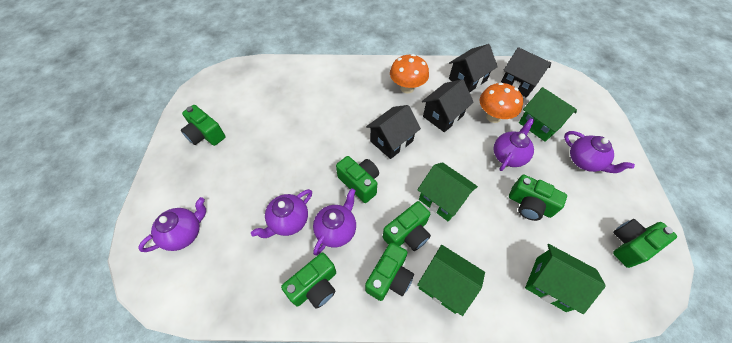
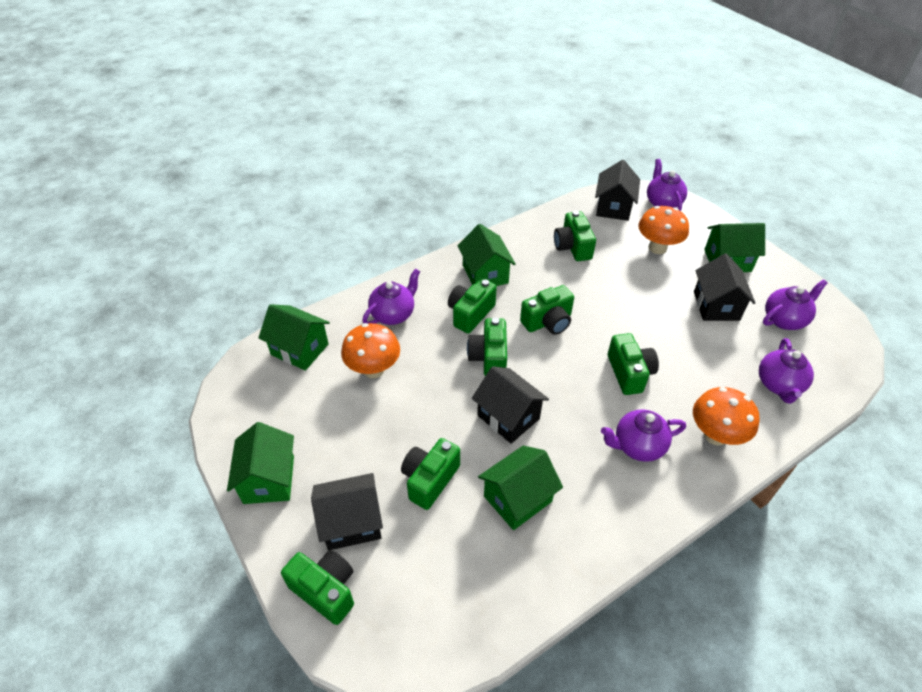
green house: 4 -> 5
orange mushroom: 2 -> 3

